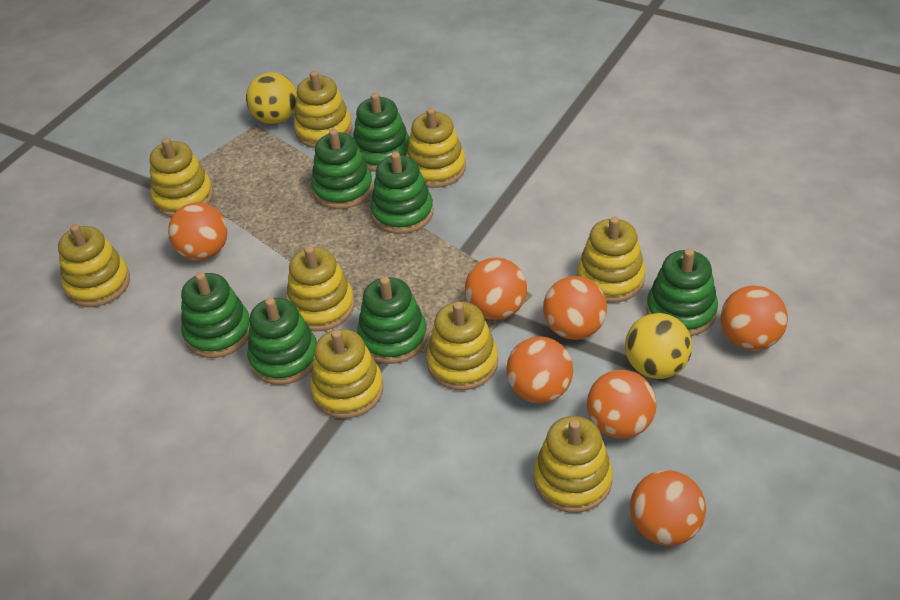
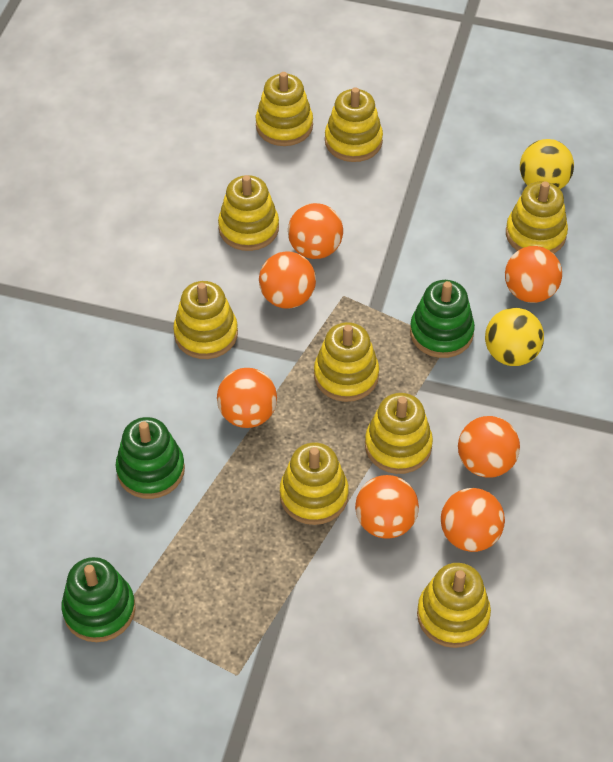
green stacking toy: 7 -> 3

